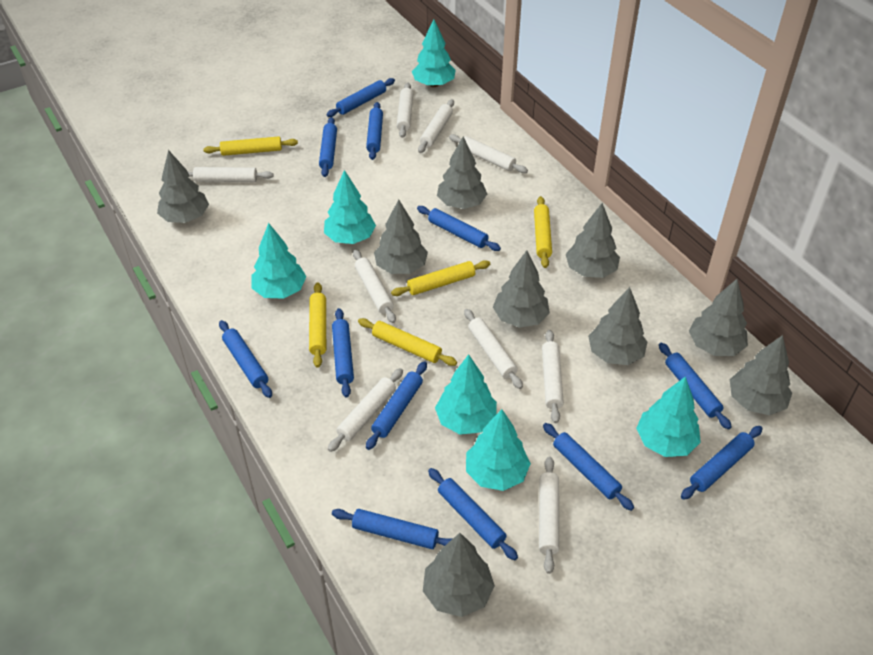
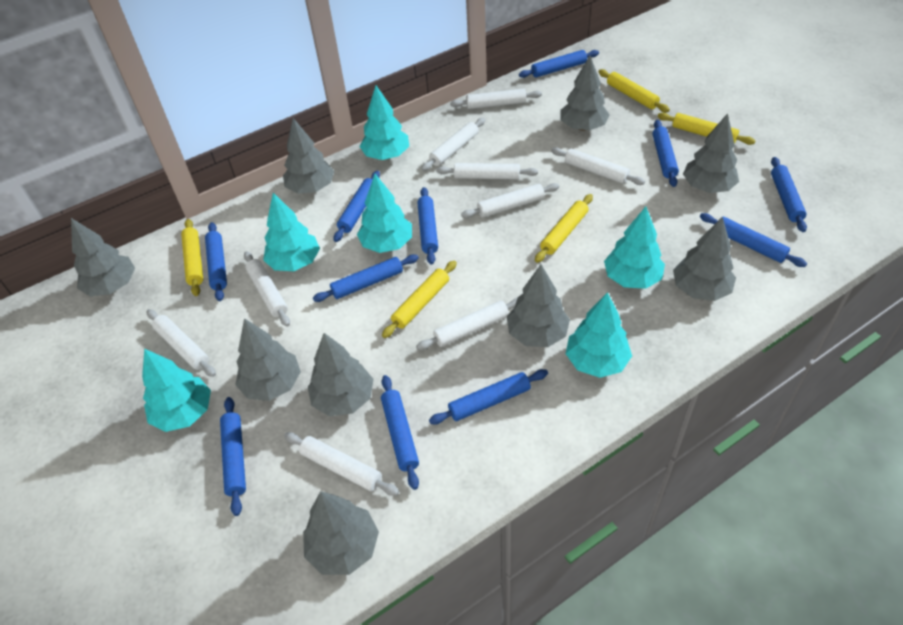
blue rolling pin: 12 -> 11

